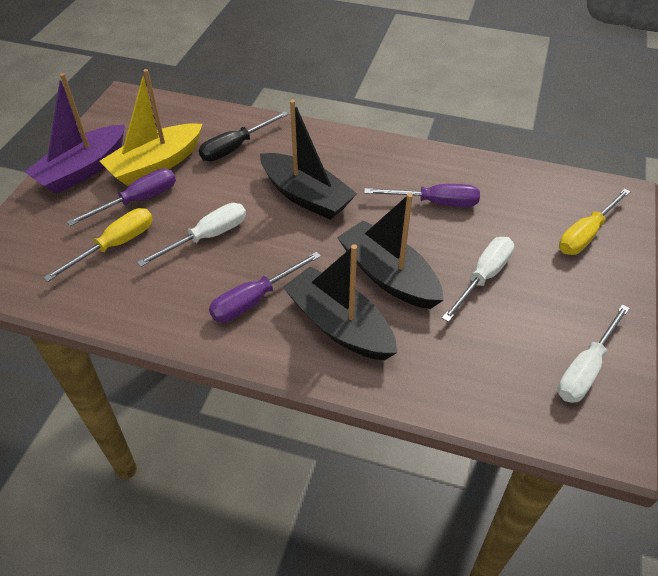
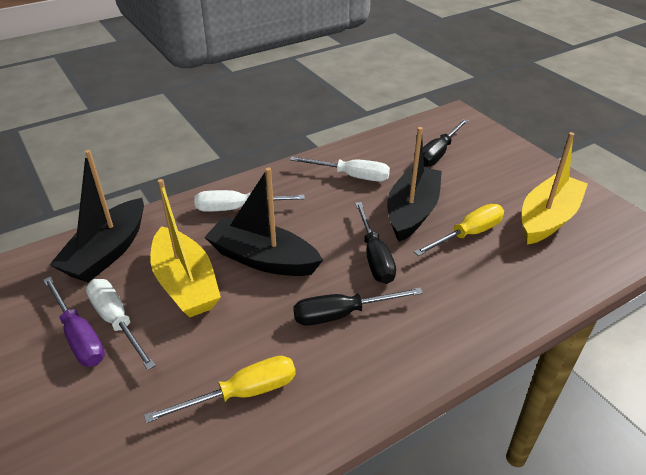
black screwdriver: 1 -> 3
purple boat: 1 -> 0
purple screwdriver: 3 -> 1
yellow boat: 1 -> 2

